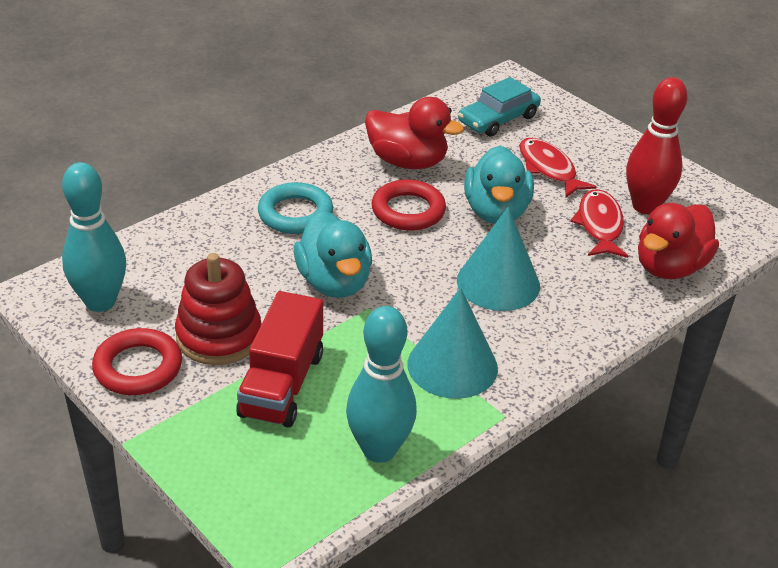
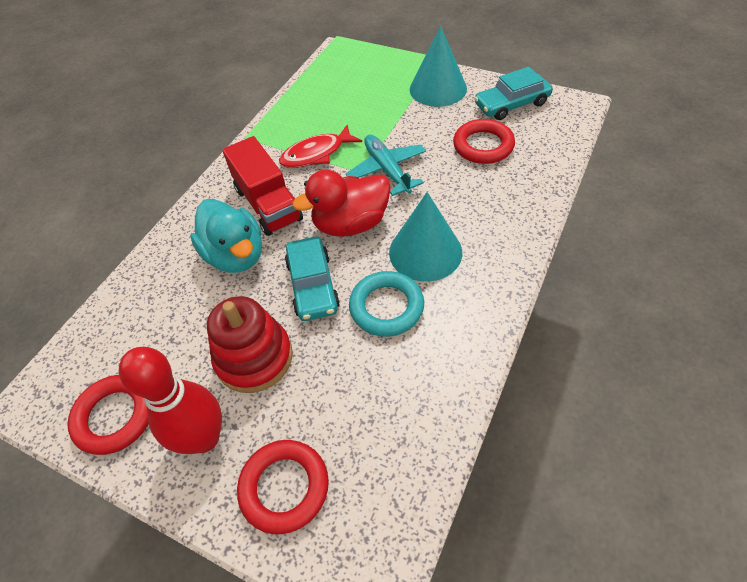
red duck: 2 -> 1
red fish: 2 -> 1
red ring: 2 -> 3
turquoise bowling pin: 2 -> 0
turquoise car: 1 -> 2
turquoise duck: 2 -> 1
turquoise plane: 0 -> 1

